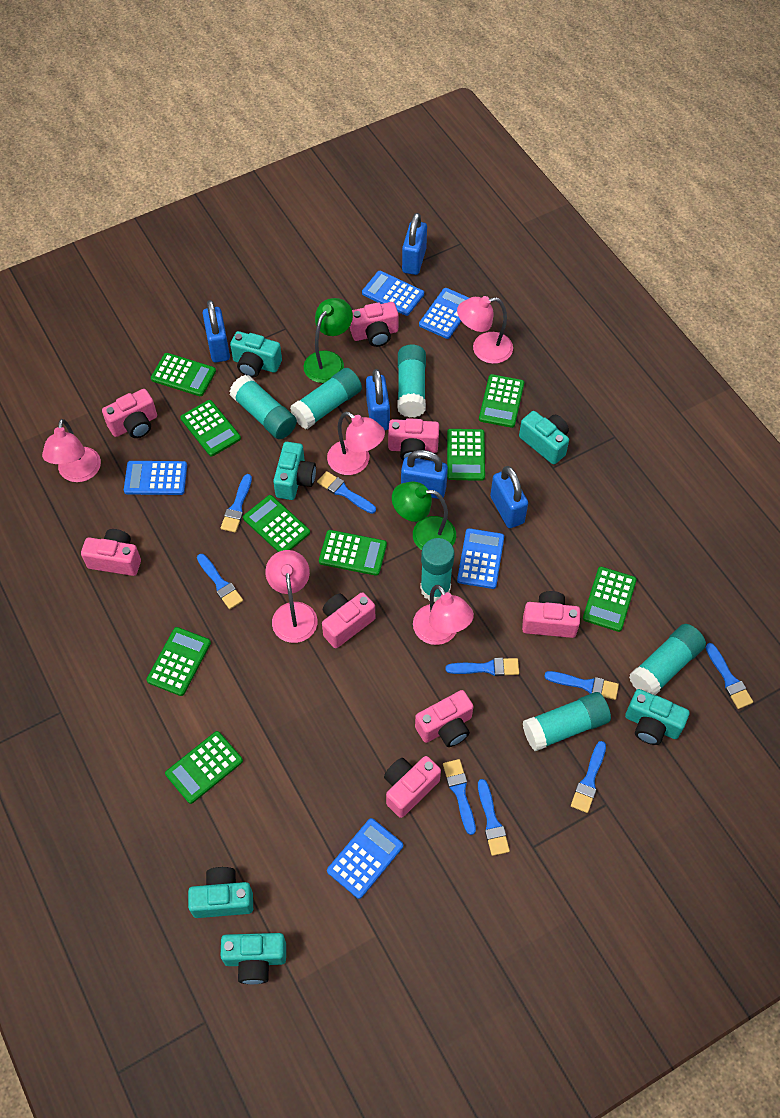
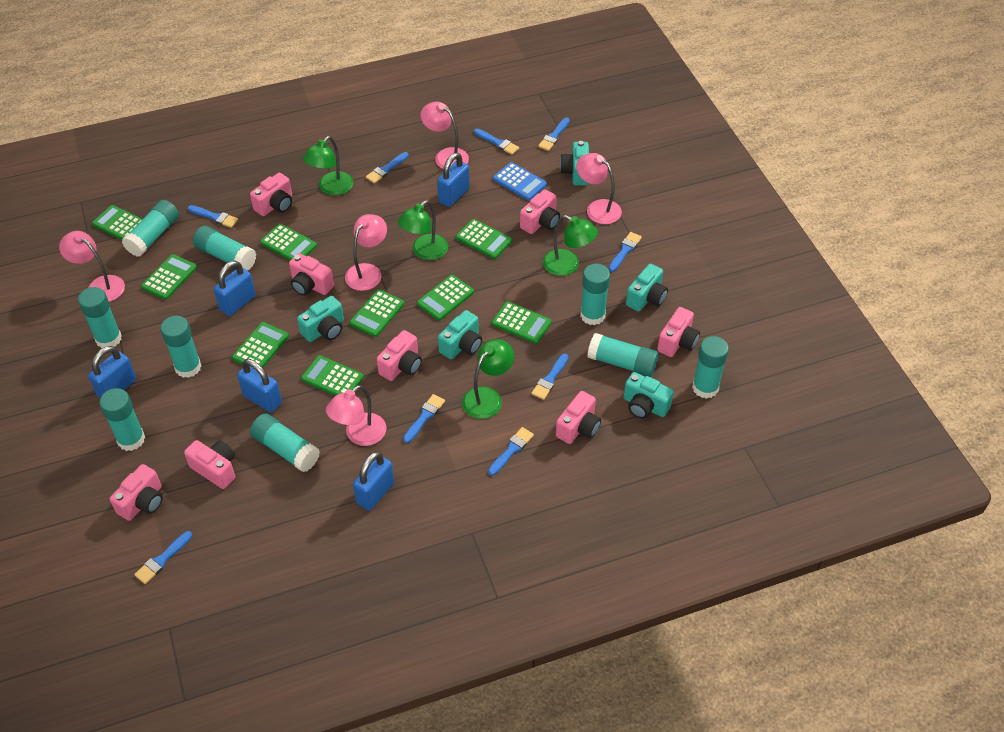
blue calculator: 5 -> 1
green lamp: 2 -> 4
turquoise camera: 6 -> 5
turquoise glue stick: 6 -> 9

